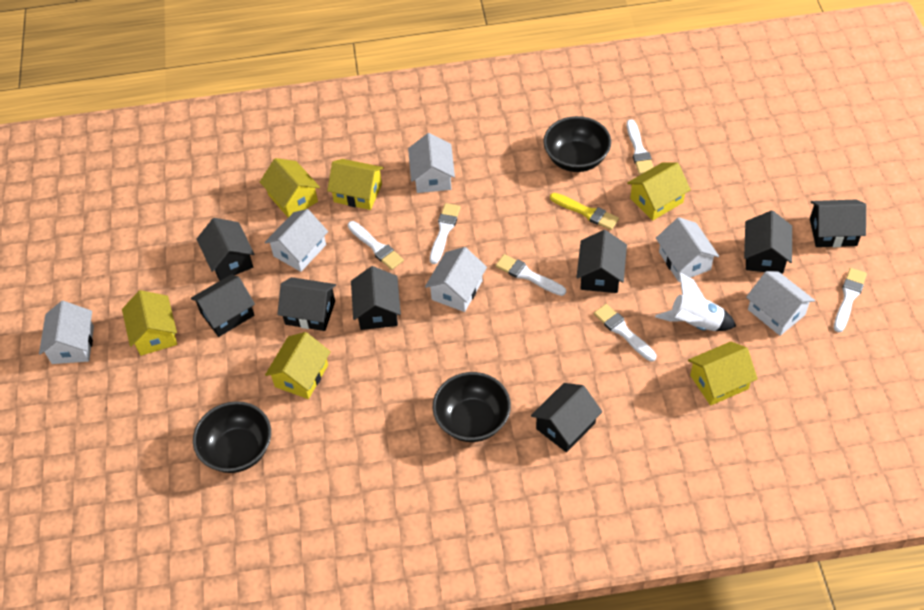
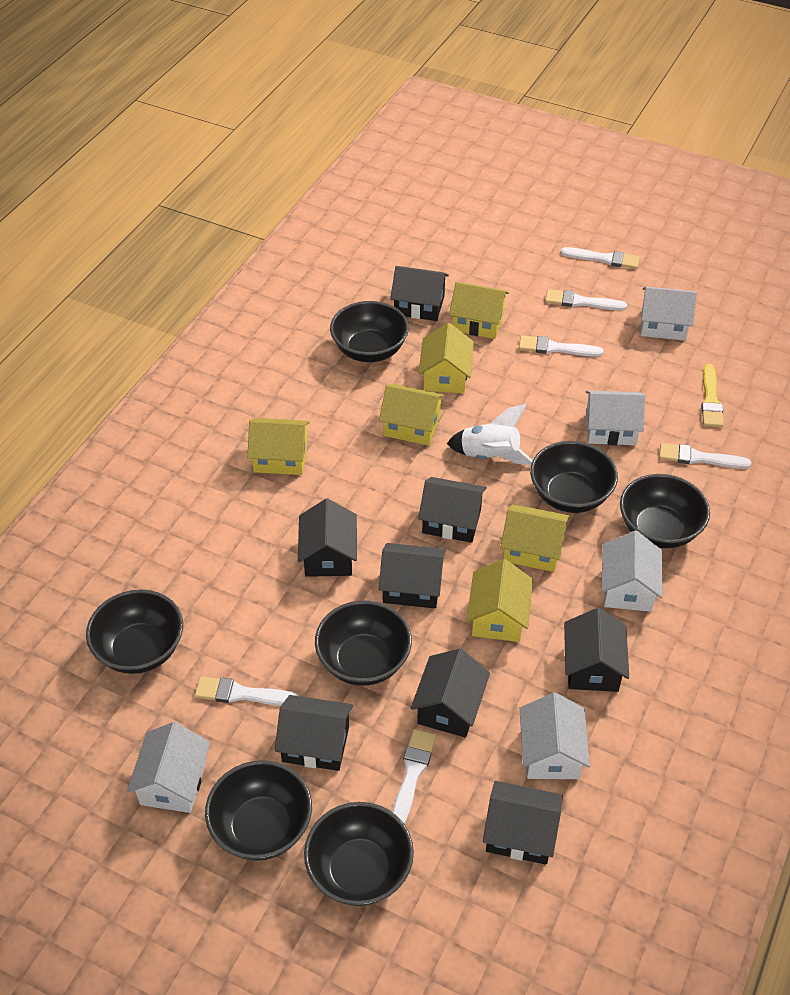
black bowl: 3 -> 7
white house: 6 -> 5

